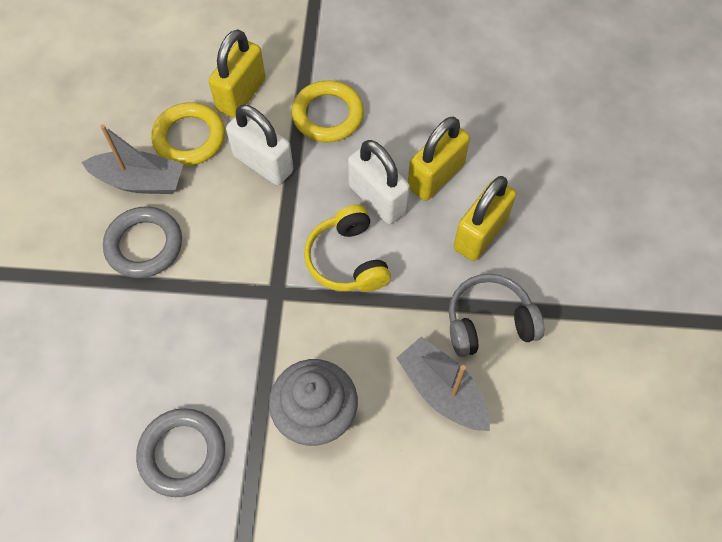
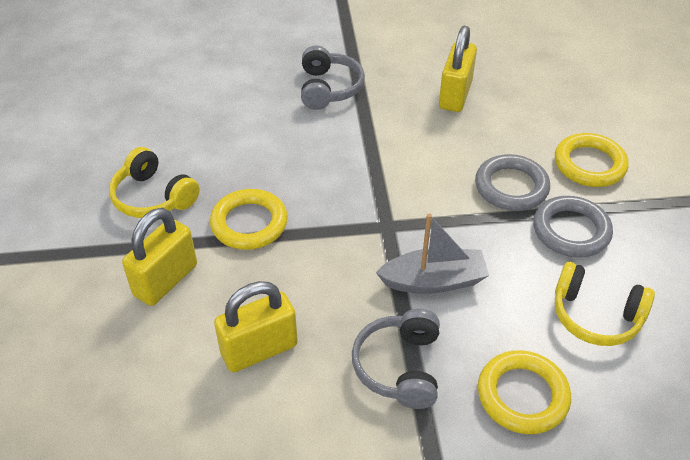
grey boat: 2 -> 1
grey cupcake: 1 -> 0
grey headphones: 1 -> 2
white padlock: 2 -> 0
yellow headphones: 1 -> 2
yellow ring: 2 -> 3

